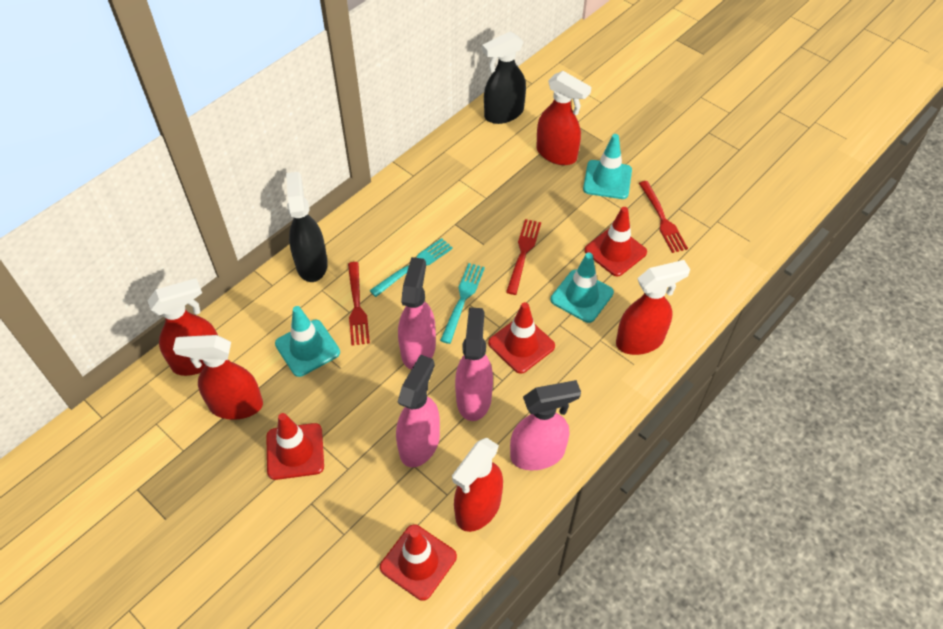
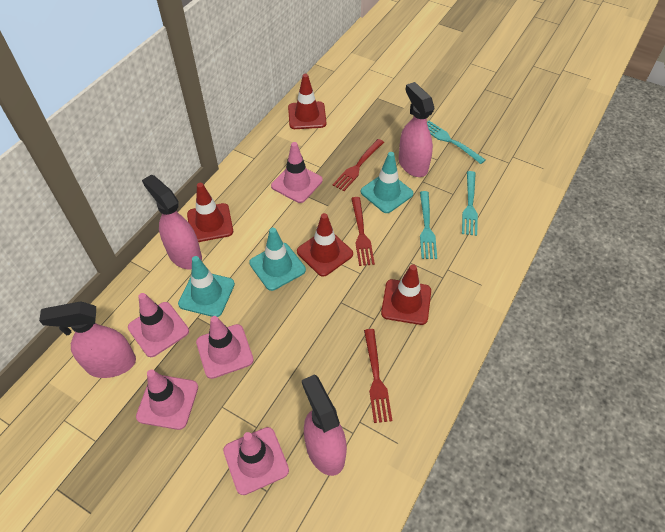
black spray bottle: 2 -> 0
pink traffic cone: 0 -> 5
red spray bottle: 5 -> 0
turquoise fork: 2 -> 3

